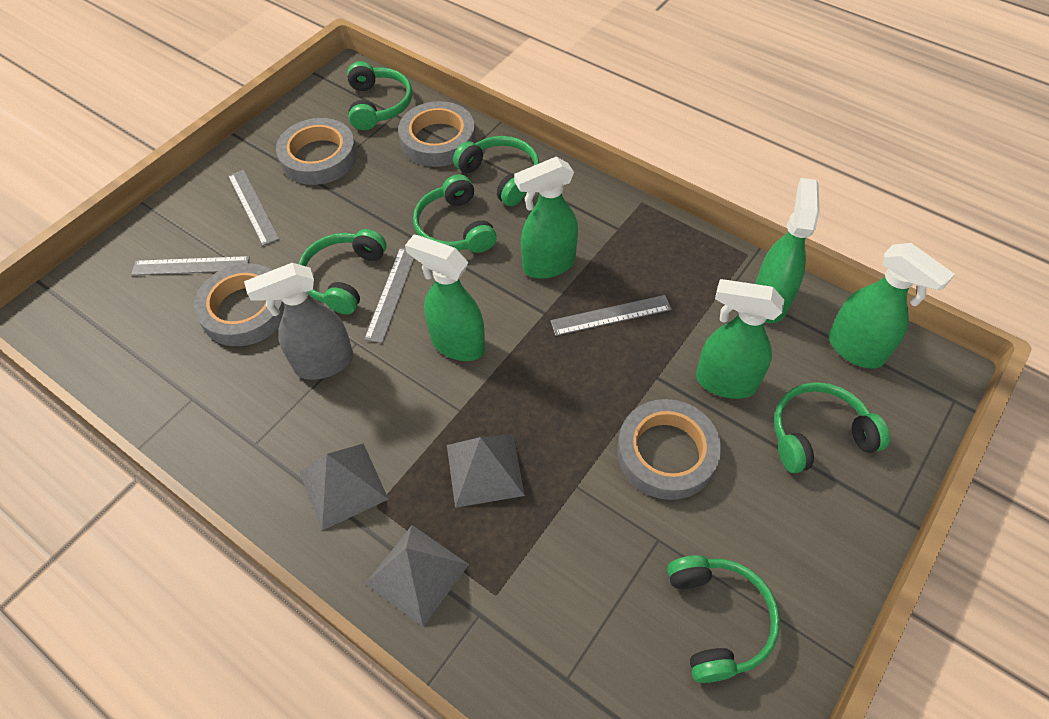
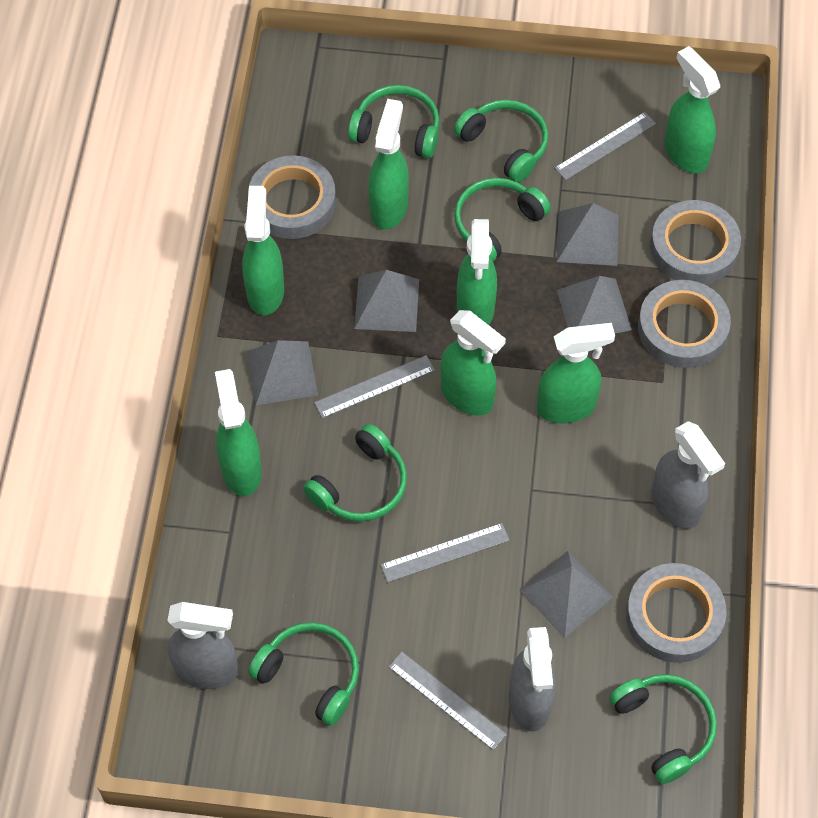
green spray bottle: 5 -> 7
grey pyramid: 3 -> 5
grey spray bottle: 1 -> 3

